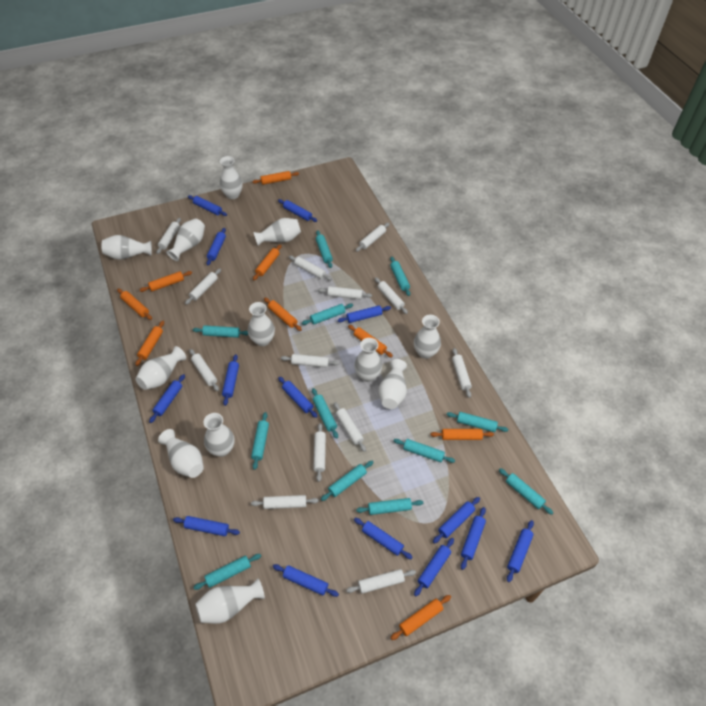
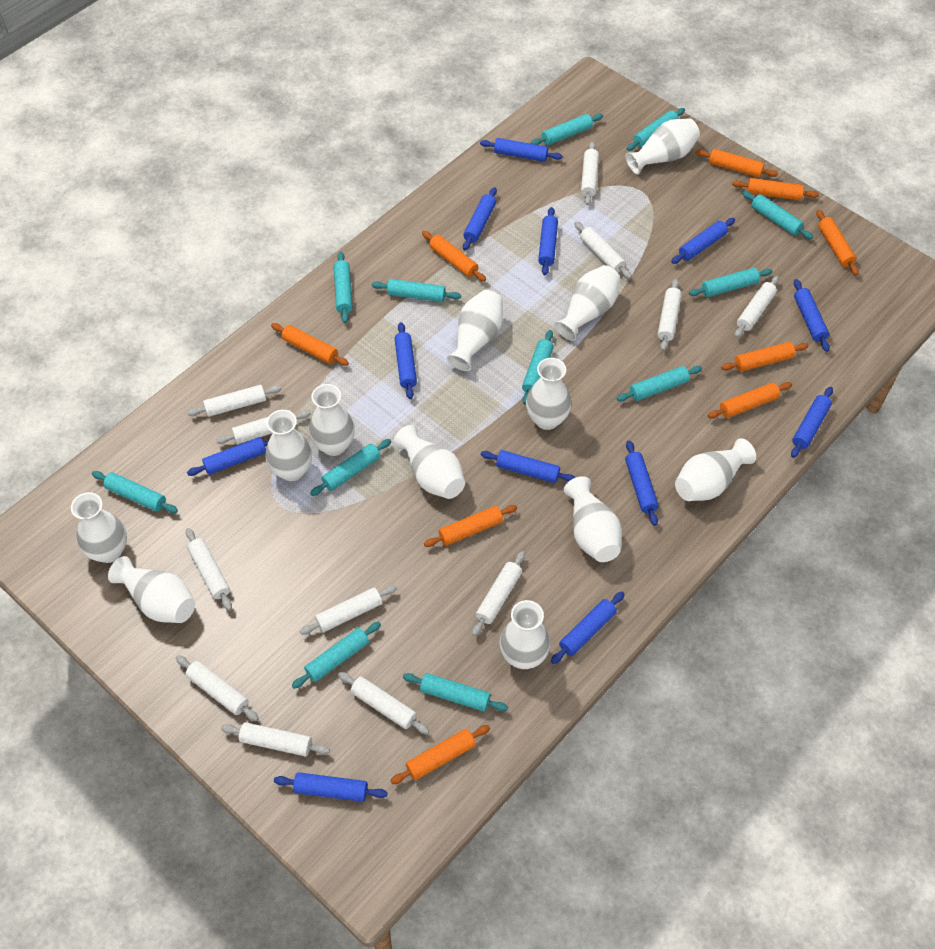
blue rolling pin: 14 -> 12
white rolling pin: 13 -> 12

